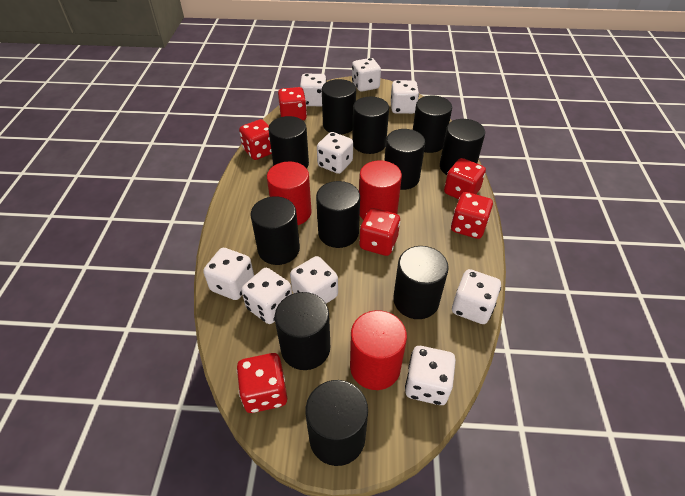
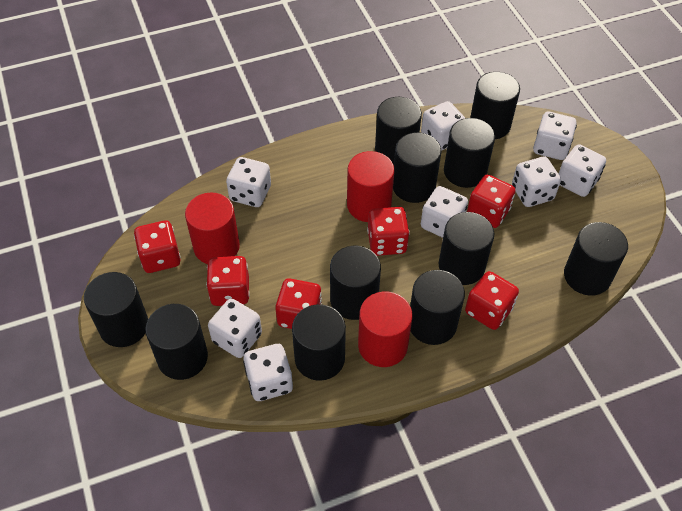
white dice: 9 -> 8

